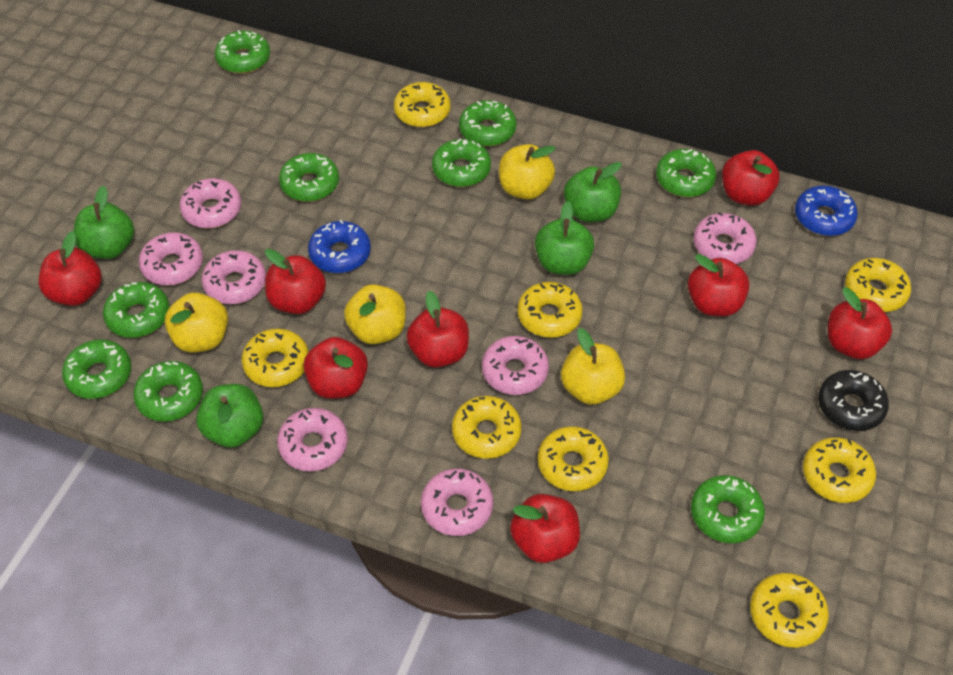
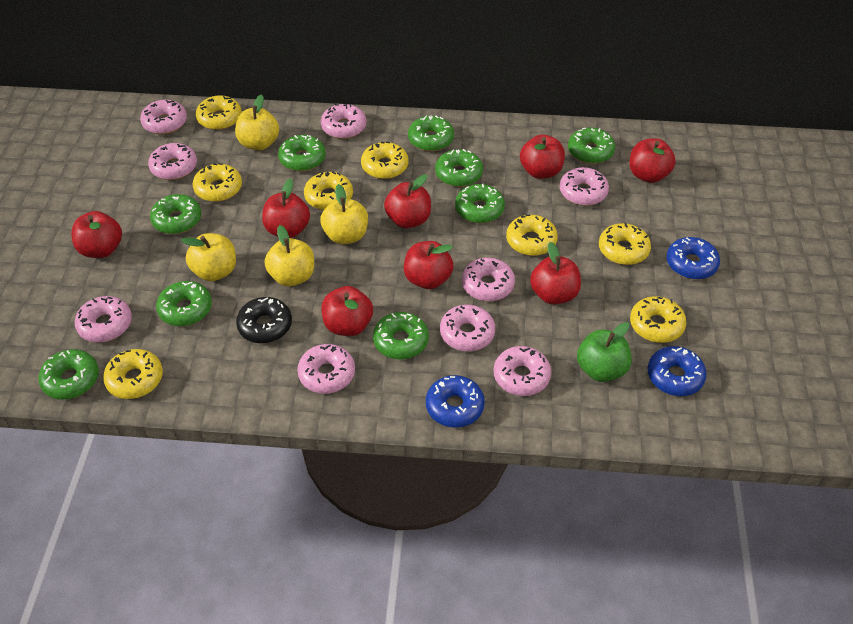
blue donut: 2 -> 3
green apple: 4 -> 1
pink donut: 7 -> 9

